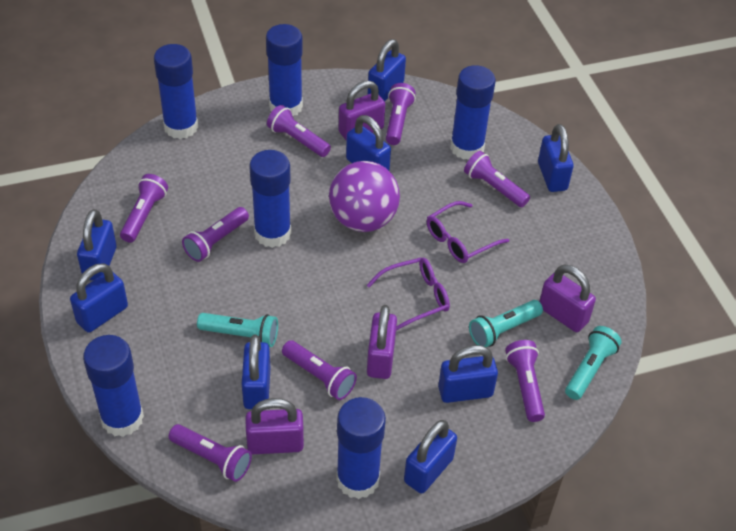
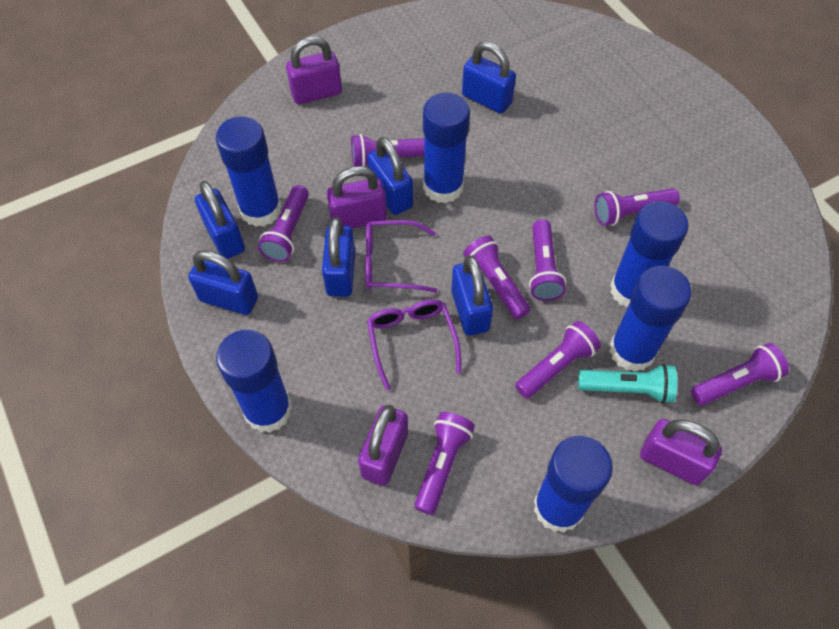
blue padlock: 8 -> 6
purple ball: 1 -> 0
turquoise flashlight: 3 -> 1

